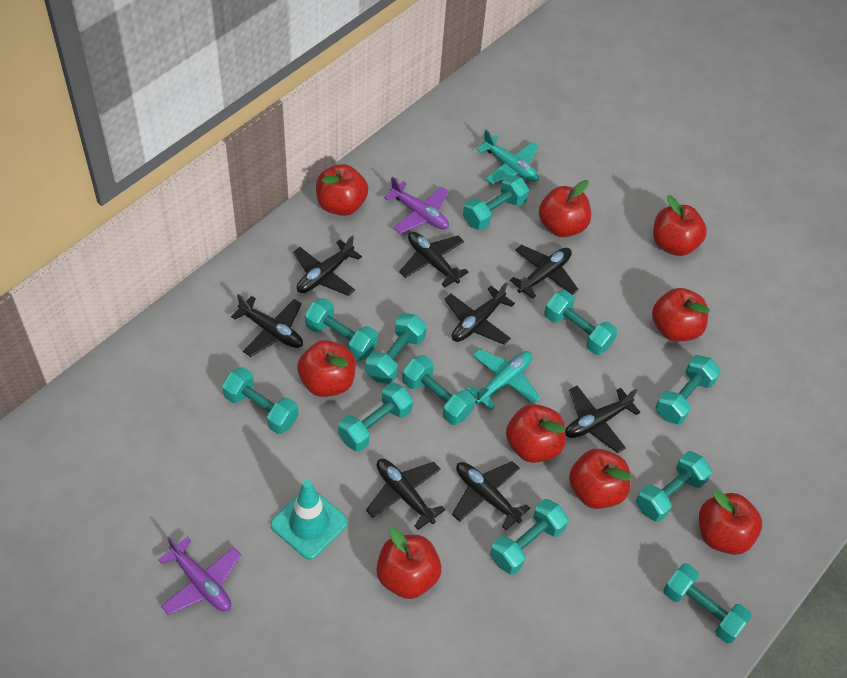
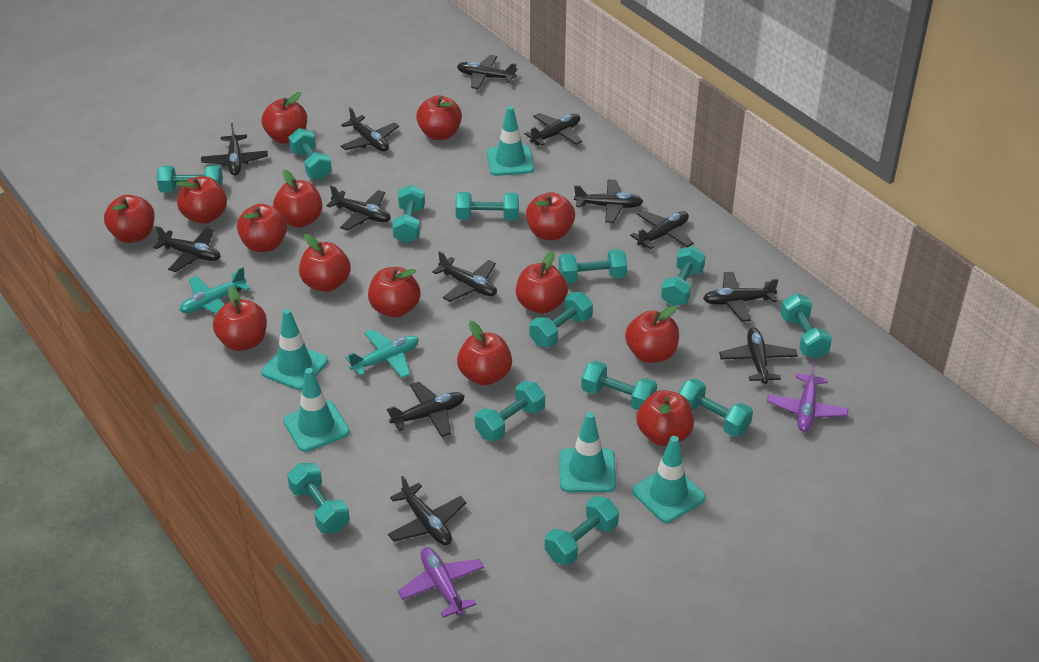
black plane: 8 -> 13
red apple: 9 -> 14
turquoise dumbbell: 11 -> 13
turquoise traffic cone: 1 -> 5

